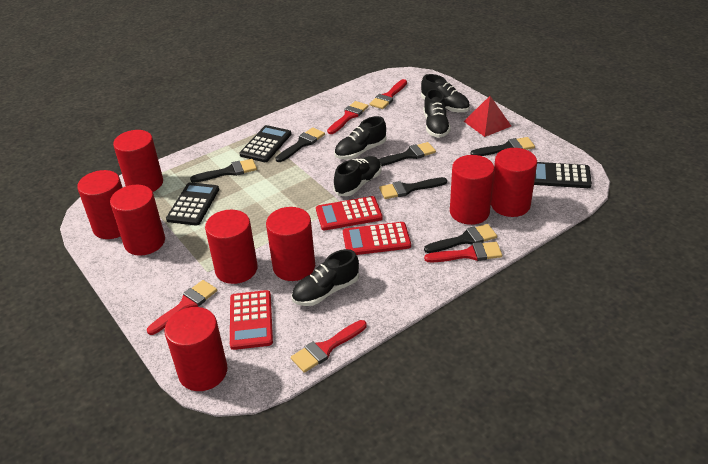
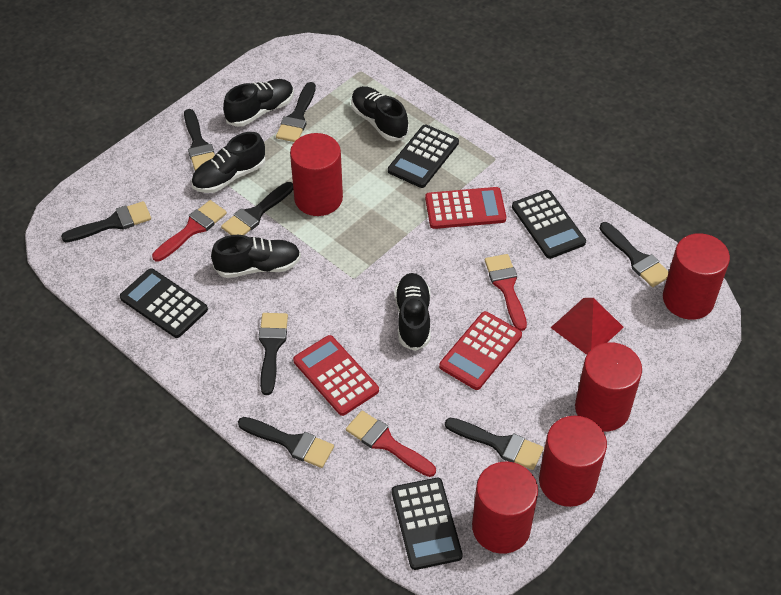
black brush: 6 -> 8
black calculator: 3 -> 4
red brush: 5 -> 3
red cylinder: 8 -> 5

